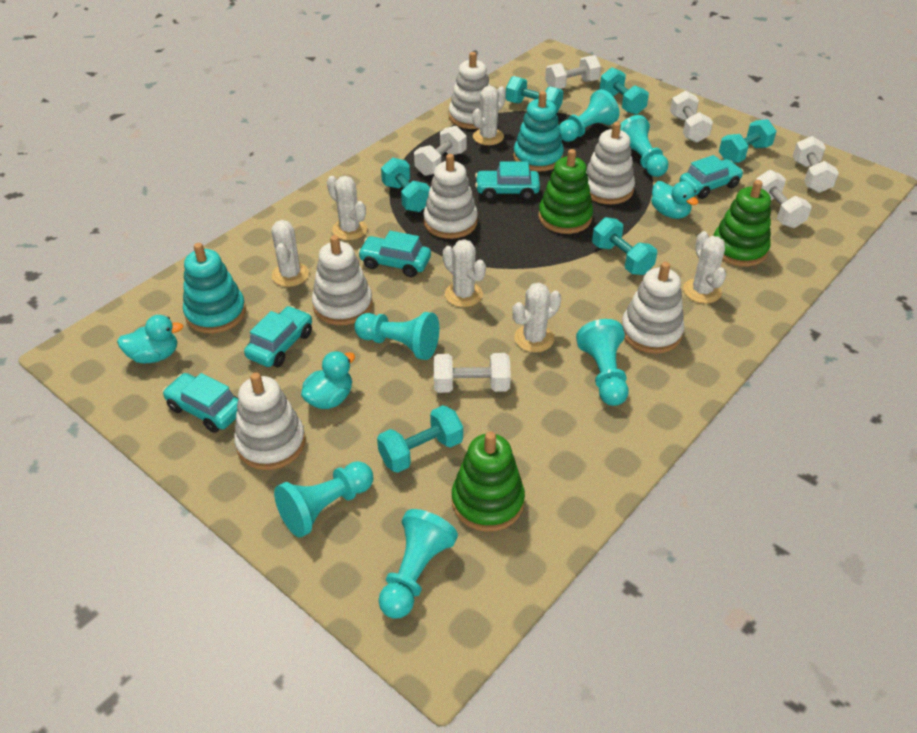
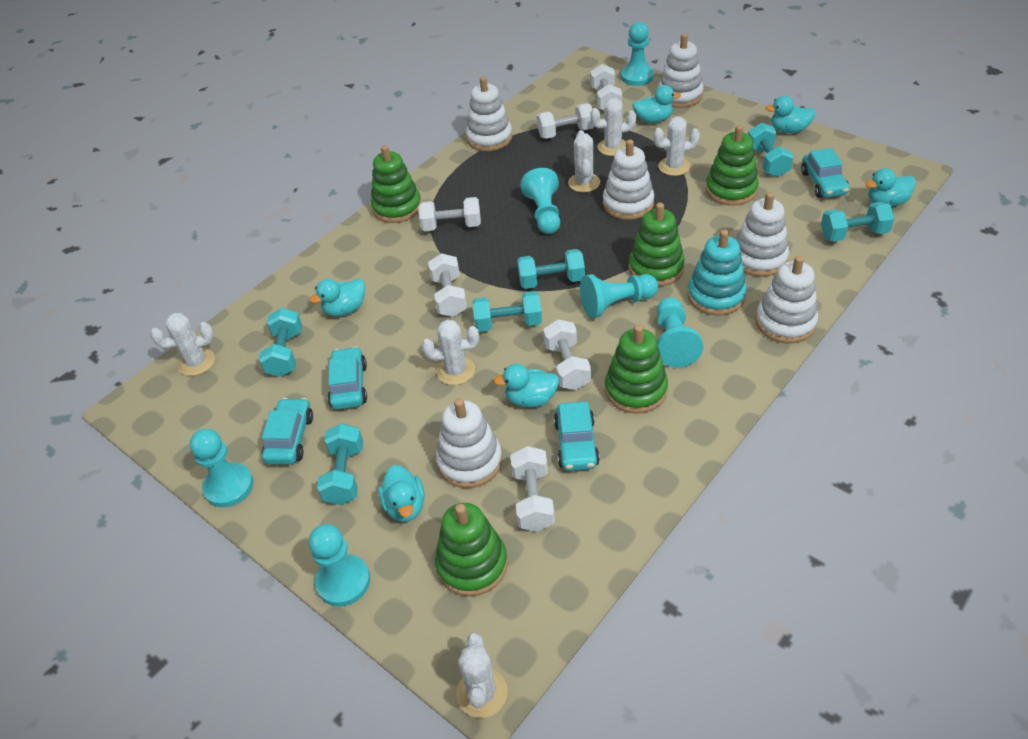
green stacking toy: 3 -> 5
turquoise car: 5 -> 4
turquoise duck: 3 -> 6
turquoise stacking toy: 2 -> 1

